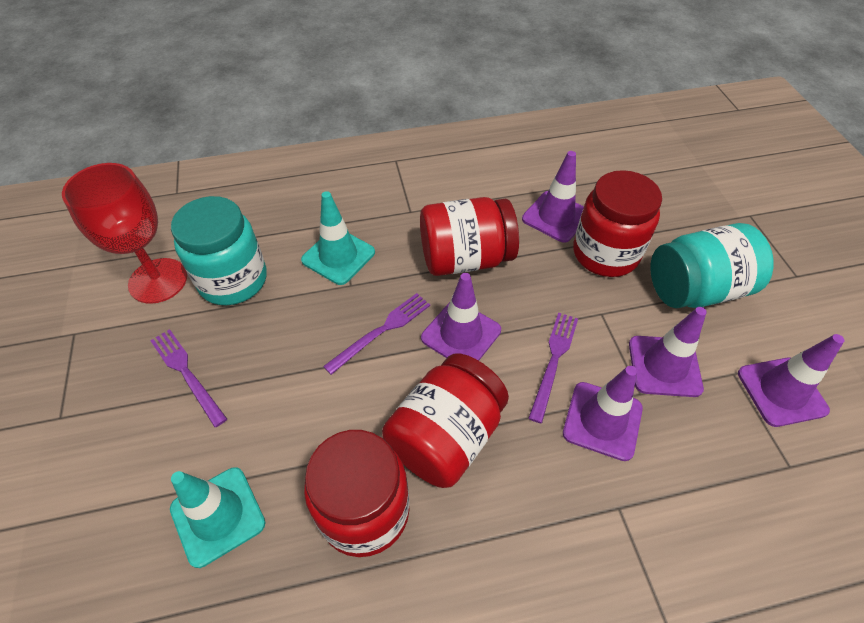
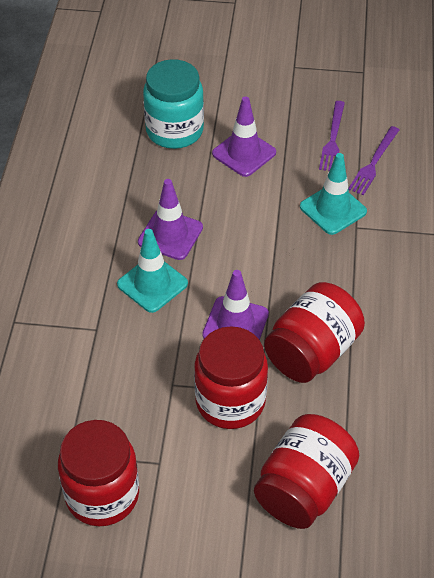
purple fork: 3 -> 2
purple traffic cone: 5 -> 3
red goblet: 1 -> 0
turquoise jar: 2 -> 1

